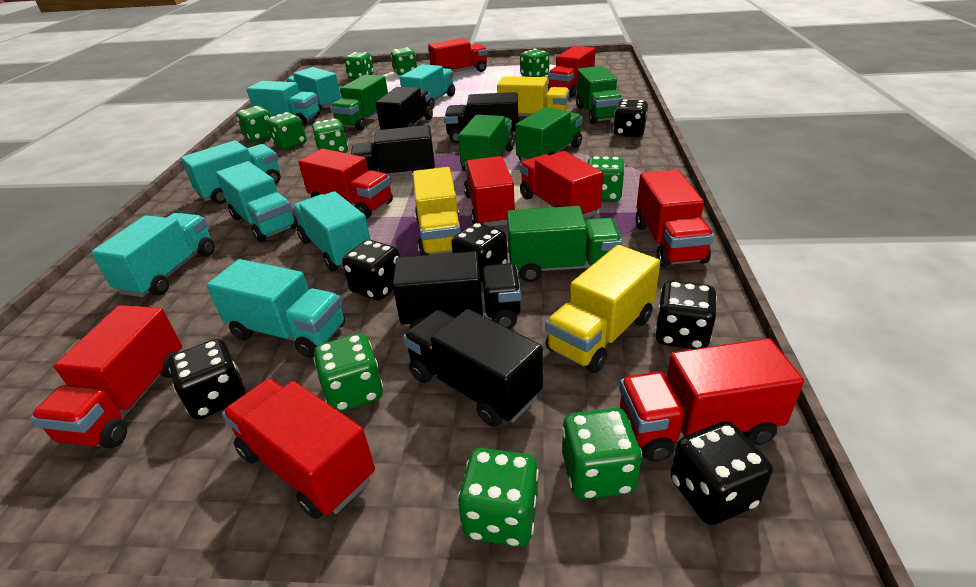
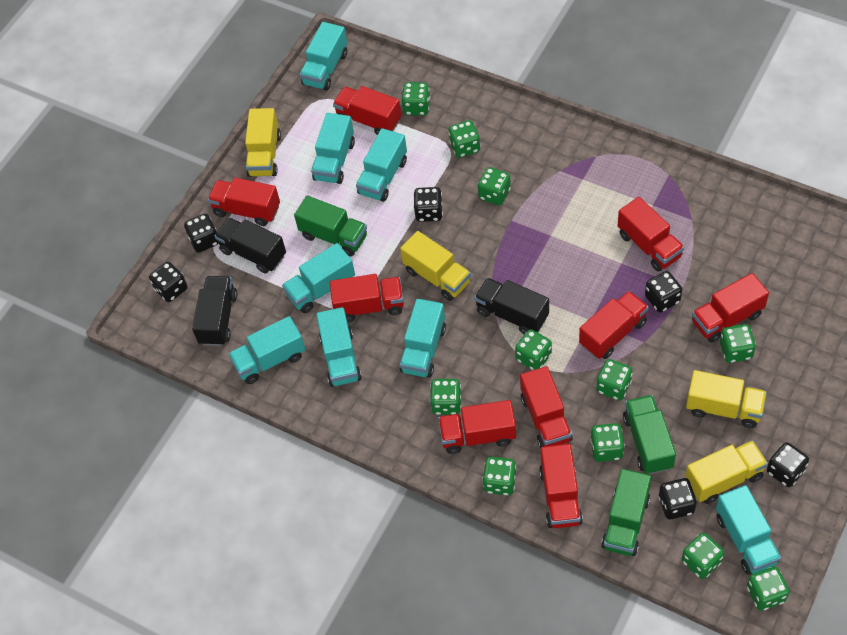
black truck: 5 -> 3
green dice: 10 -> 11
green truck: 5 -> 3
yellow truck: 3 -> 4

